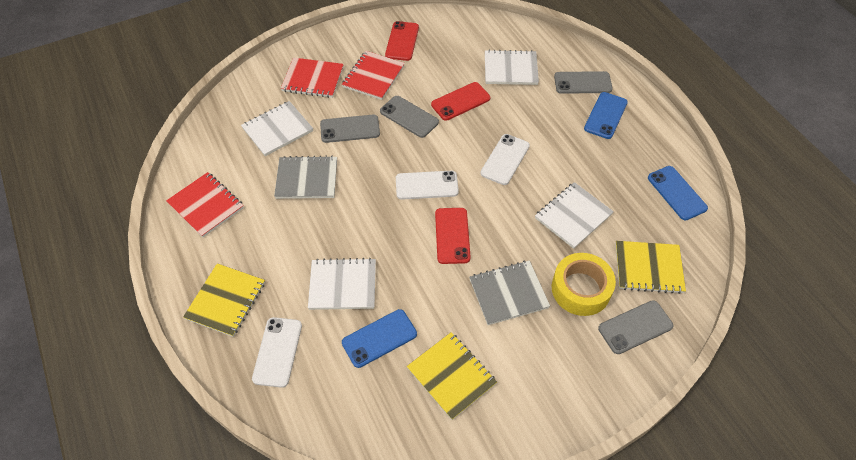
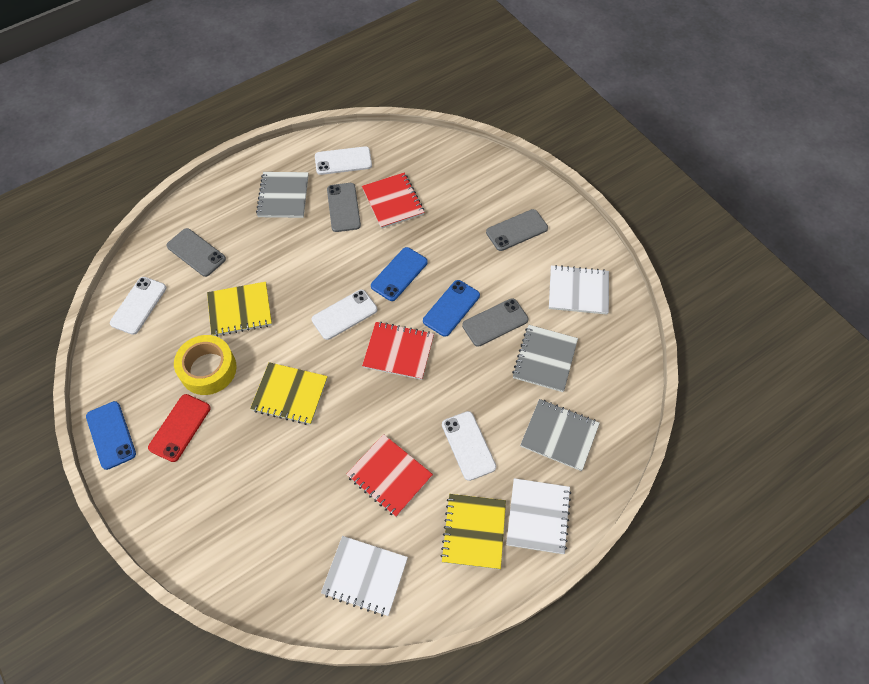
grey notebook: 2 -> 3
red phone: 3 -> 1
white notebook: 4 -> 3
white phone: 3 -> 4

